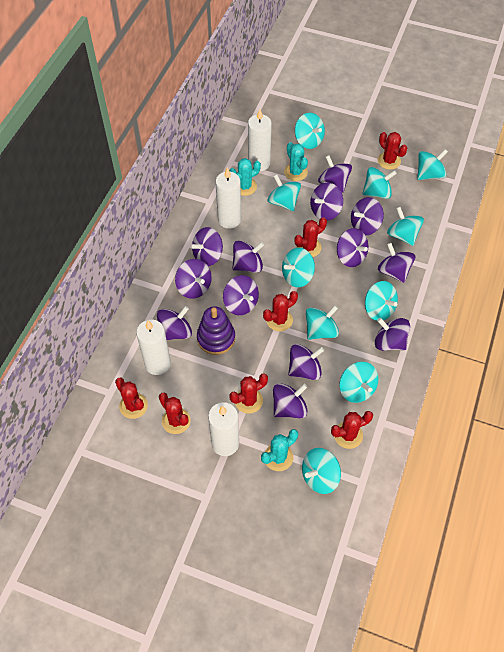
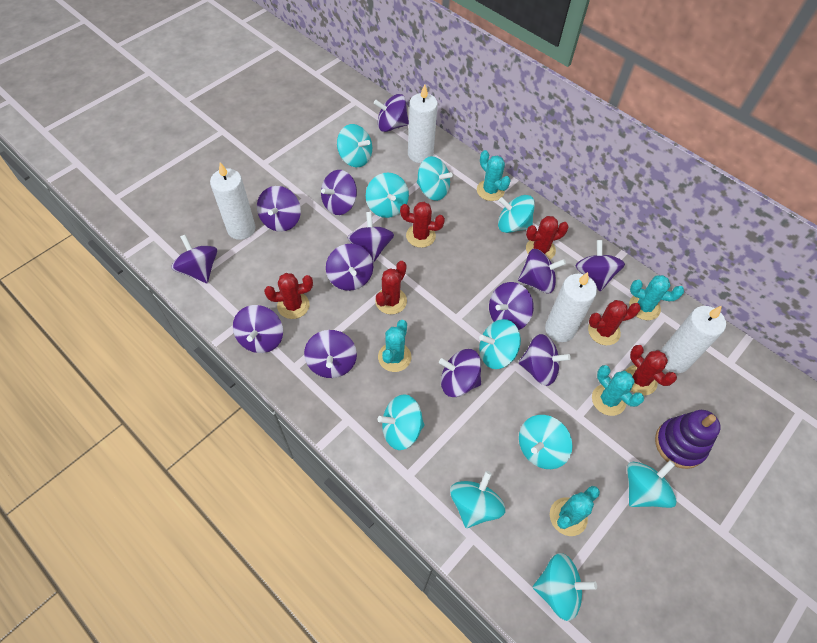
red cactus: 7 -> 6
turquoise cactus: 3 -> 5

